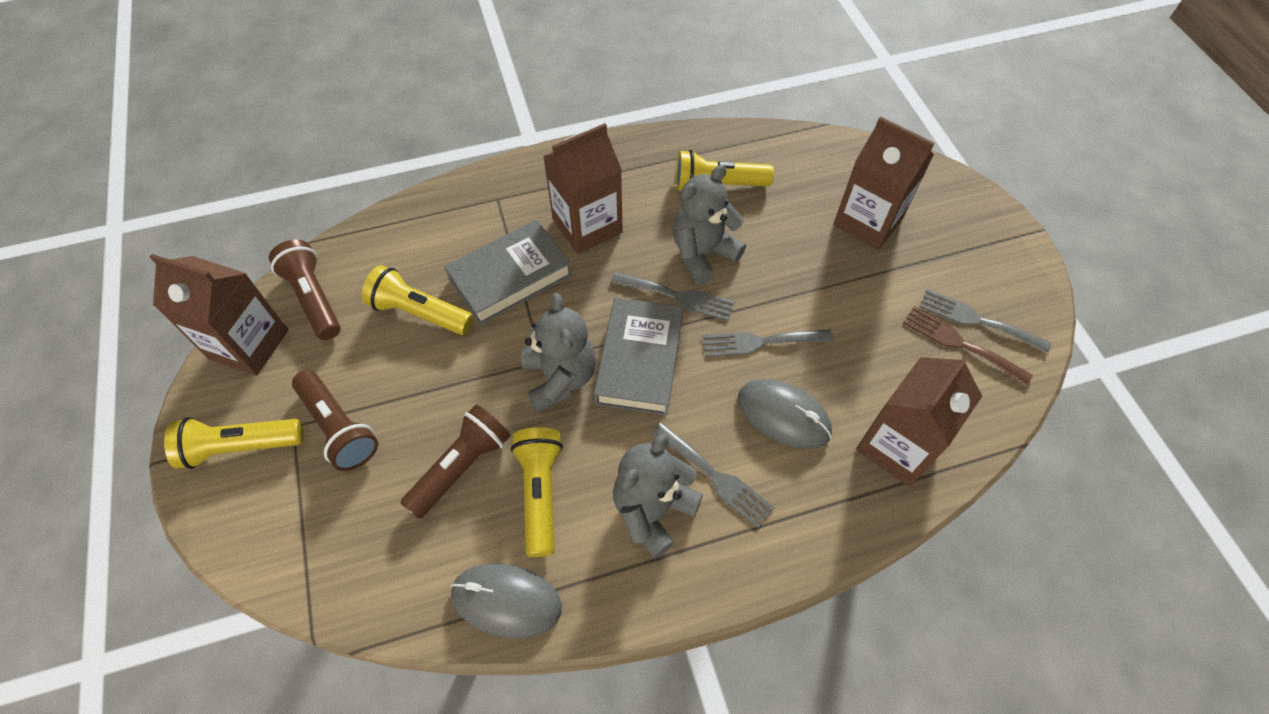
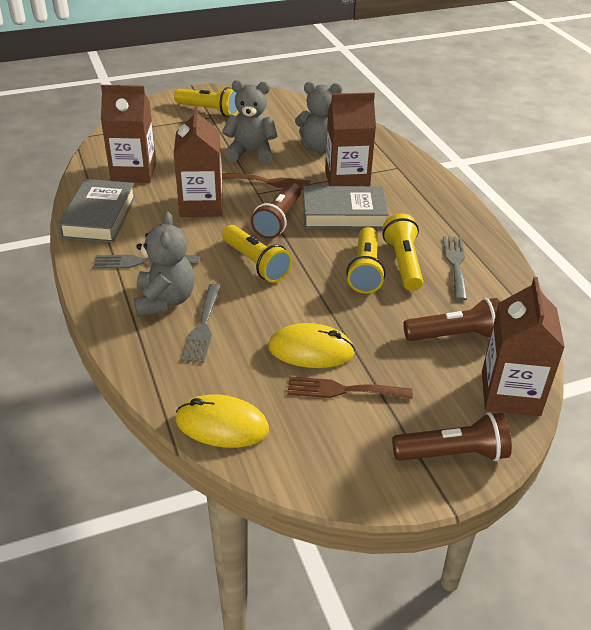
brown fork: 1 -> 2
grey fork: 4 -> 3
grey mouse: 2 -> 0
yellow mouse: 0 -> 2

